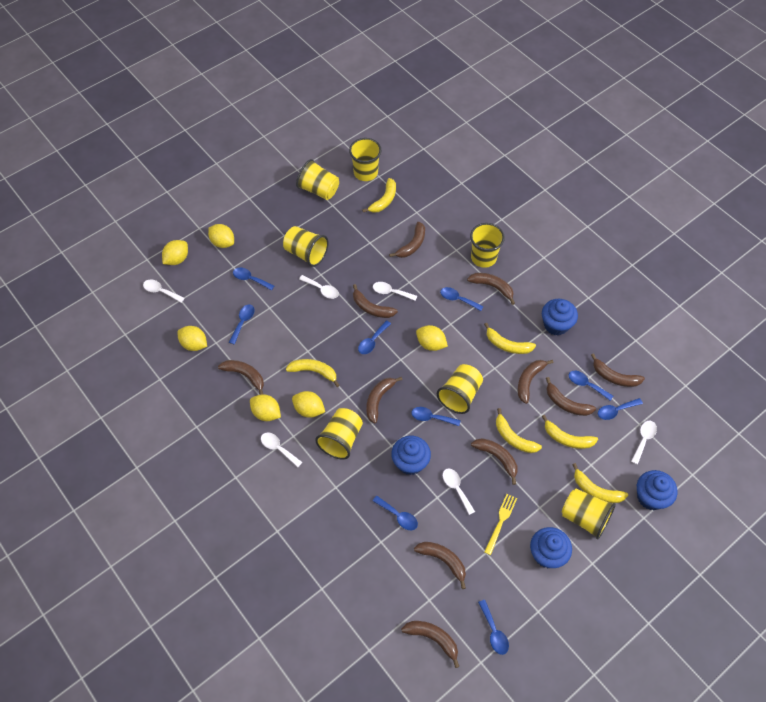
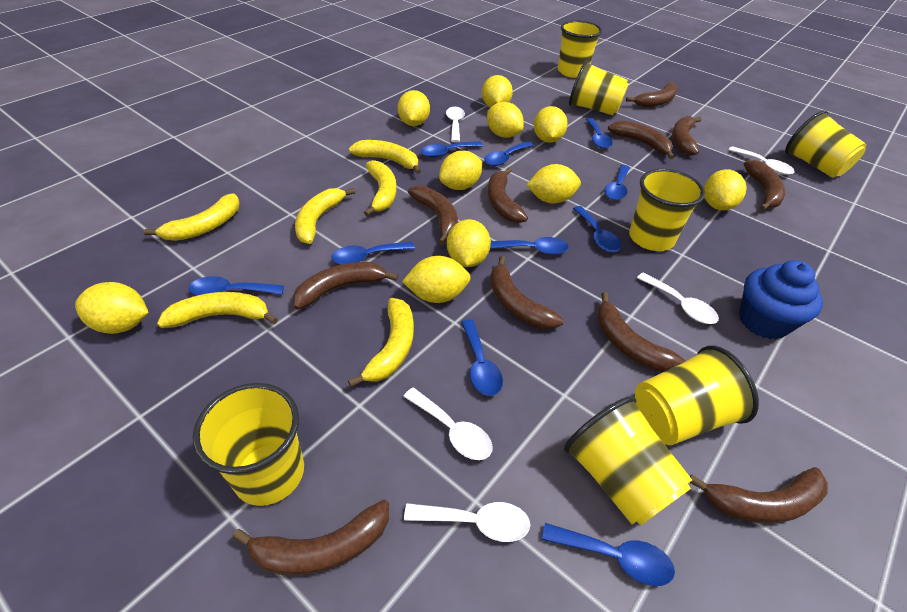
blue cupcake: 4 -> 1
blue spoon: 9 -> 10
white spoon: 6 -> 5
yellow fork: 1 -> 0
yellow lemon: 6 -> 10

